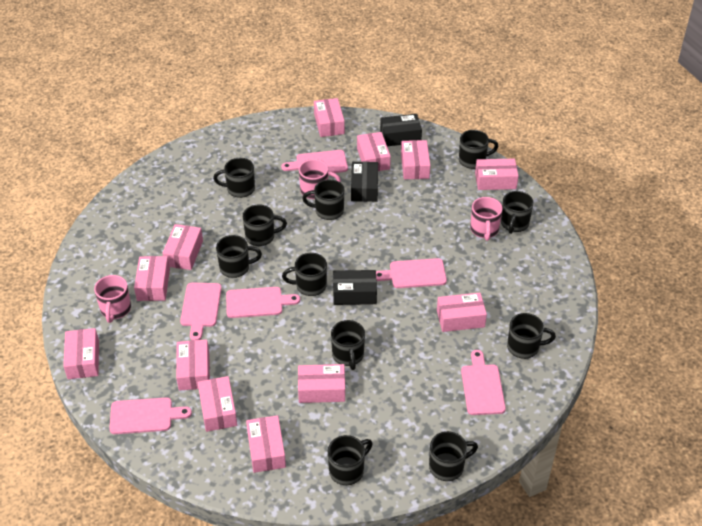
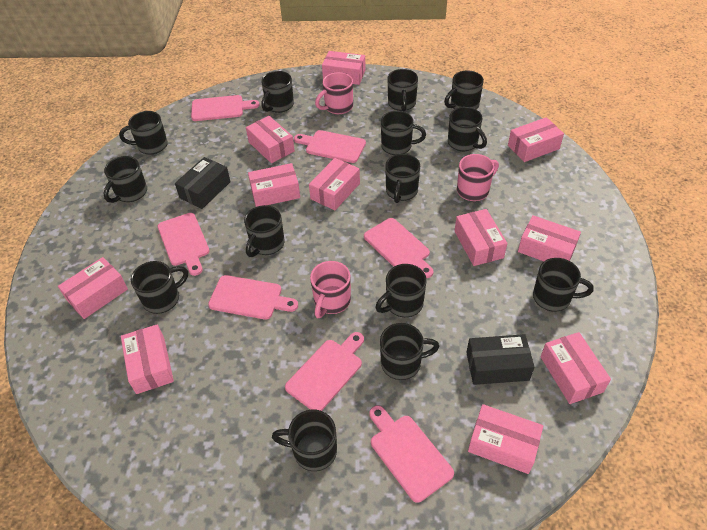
black box: 3 -> 2
black mug: 11 -> 14
pink box: 12 -> 11
pink cutting board: 6 -> 7

